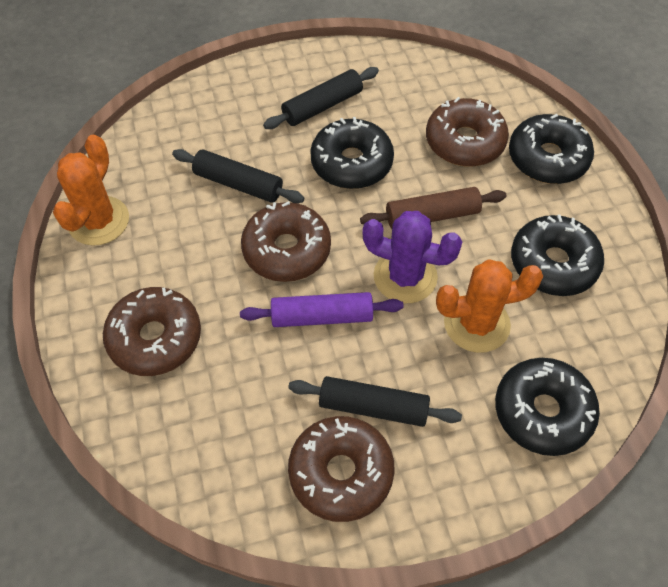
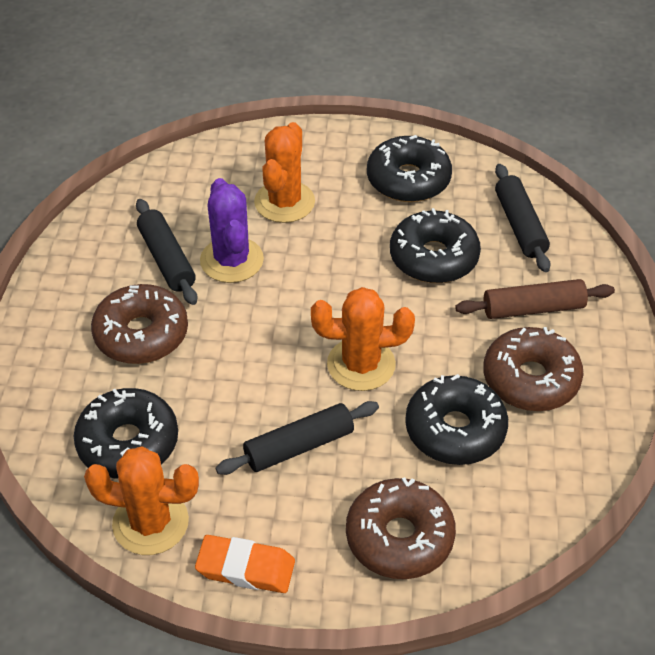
brown donut: 4 -> 3
orange cactus: 2 -> 3
orange eraser: 0 -> 1
purple rolling pin: 1 -> 0

